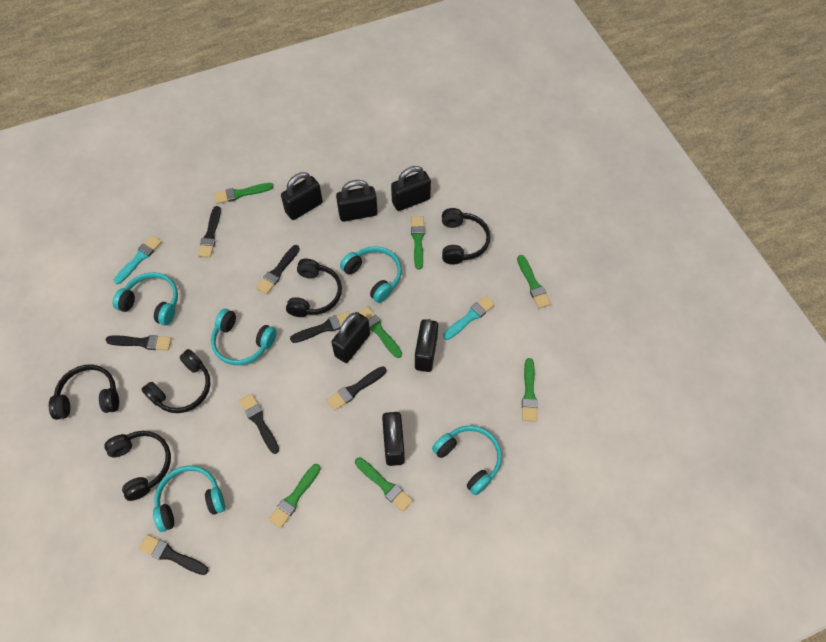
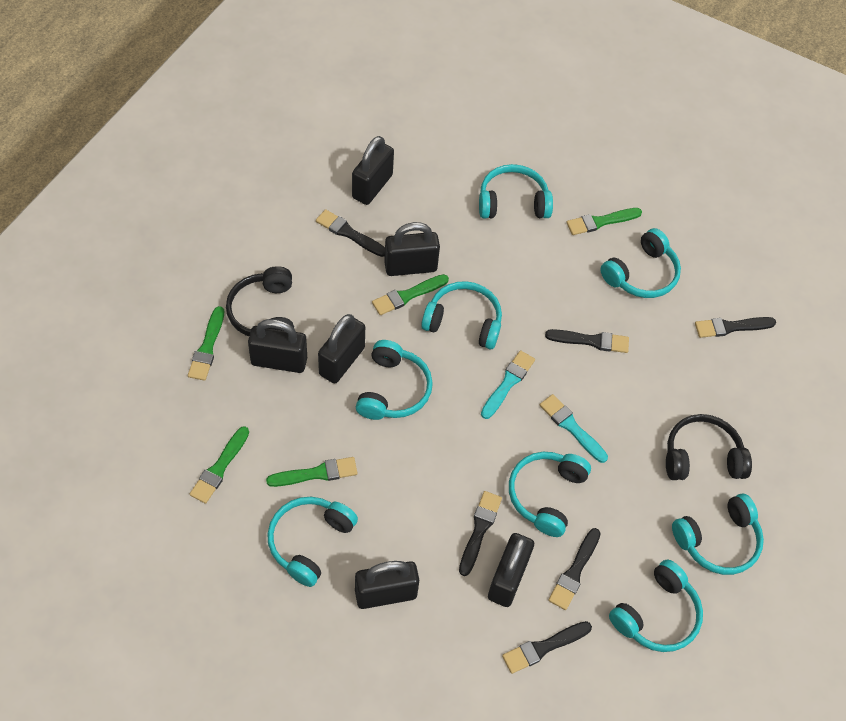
black brush: 7 -> 6
black headphones: 5 -> 2
green brush: 7 -> 5
turquoise headphones: 5 -> 8

